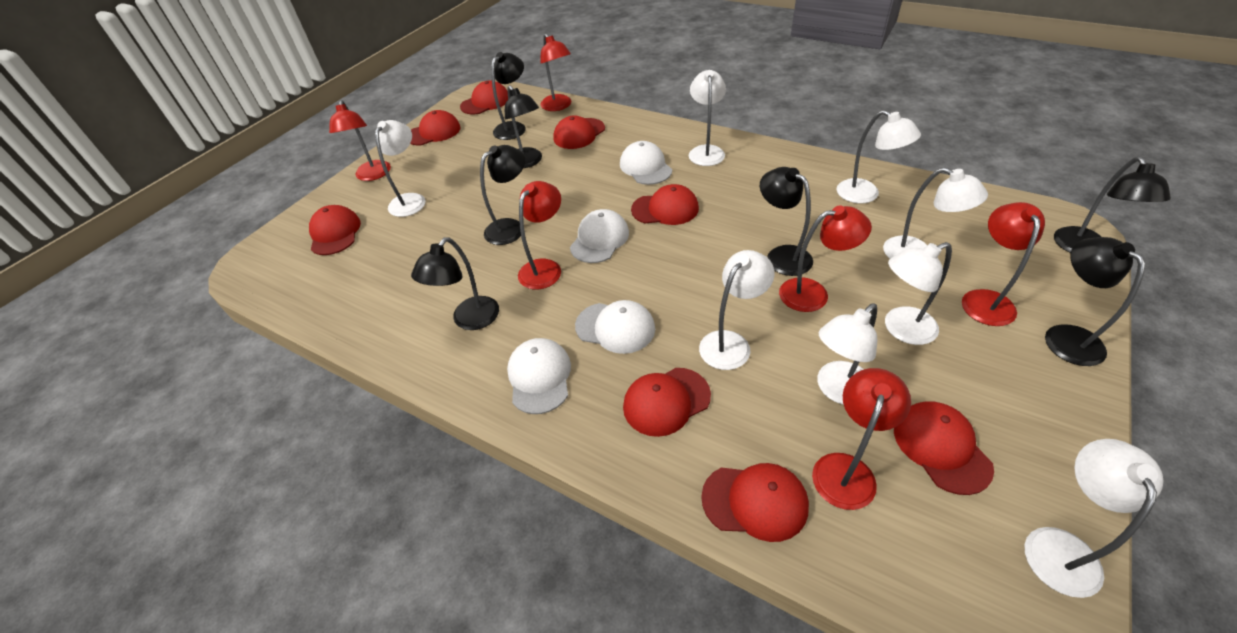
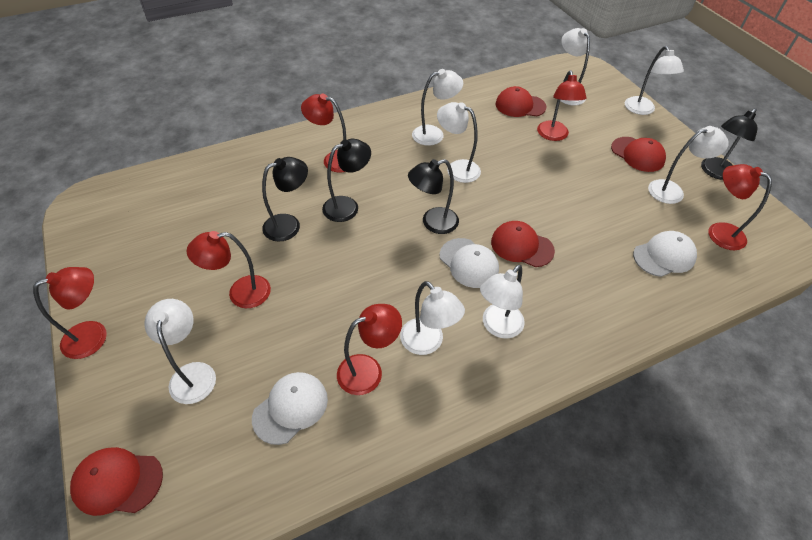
black lamp: 7 -> 4
red cap: 8 -> 4
white cap: 4 -> 3

